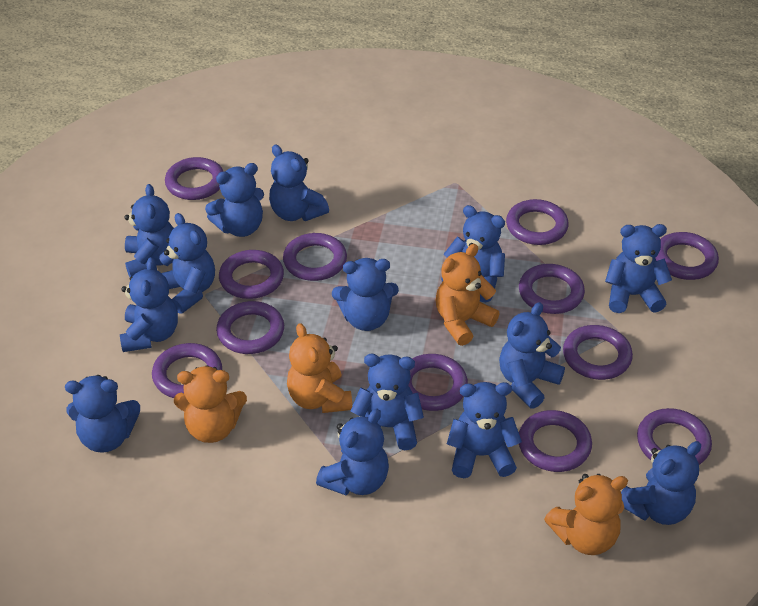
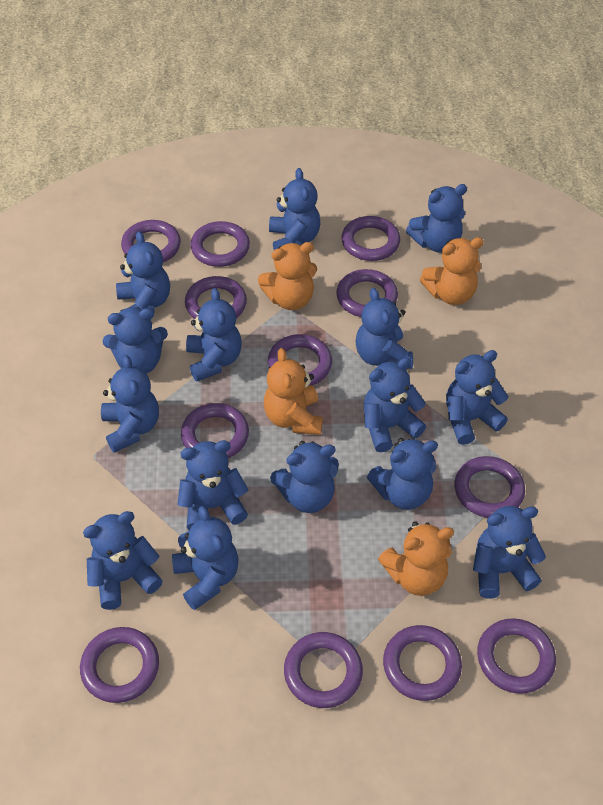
blue teddy bear: 14 -> 15

